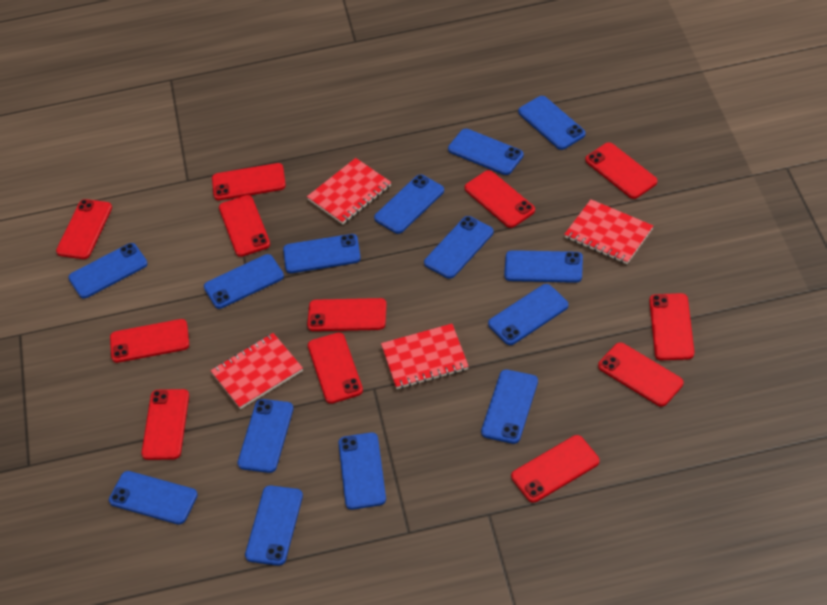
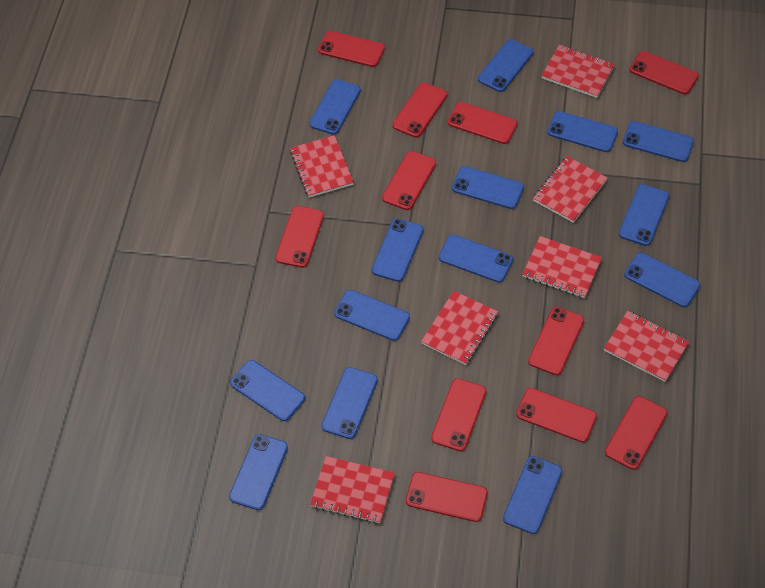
red notebook: 4 -> 7
red phone: 12 -> 11

